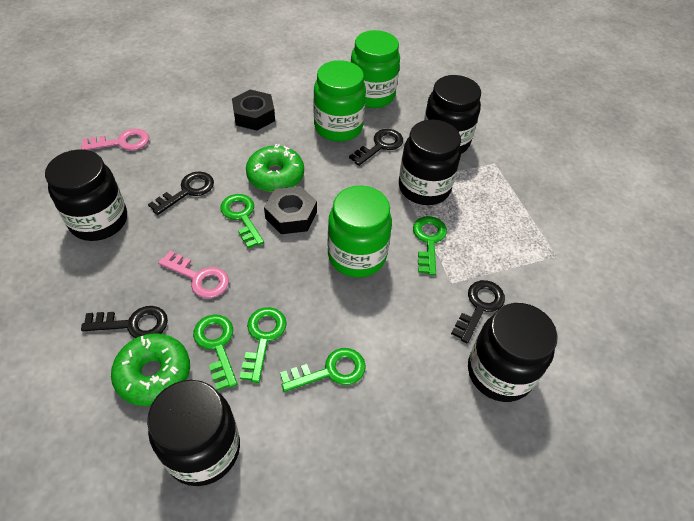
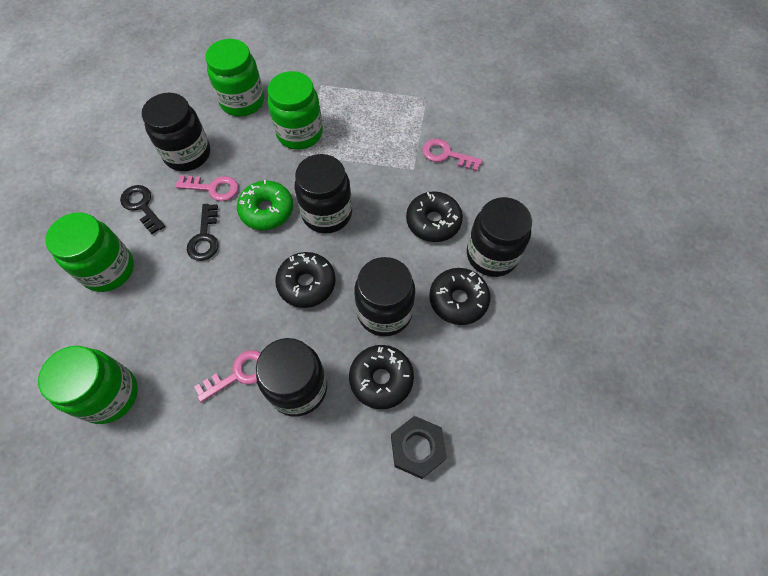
black donut: 0 -> 4
black key: 4 -> 2
black nut: 2 -> 1
green donut: 2 -> 1
green jar: 3 -> 4
green key: 5 -> 0
pink key: 2 -> 3

